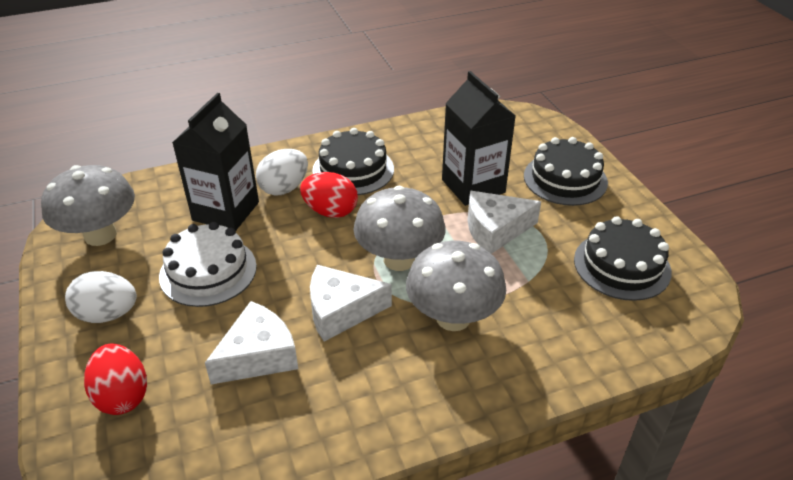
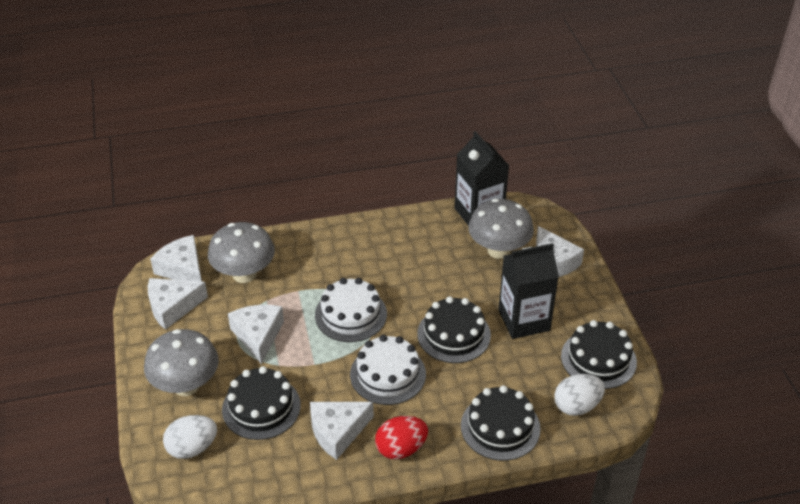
black cake: 3 -> 4
red egg: 2 -> 1
white cake: 1 -> 2
white cheese: 3 -> 5

